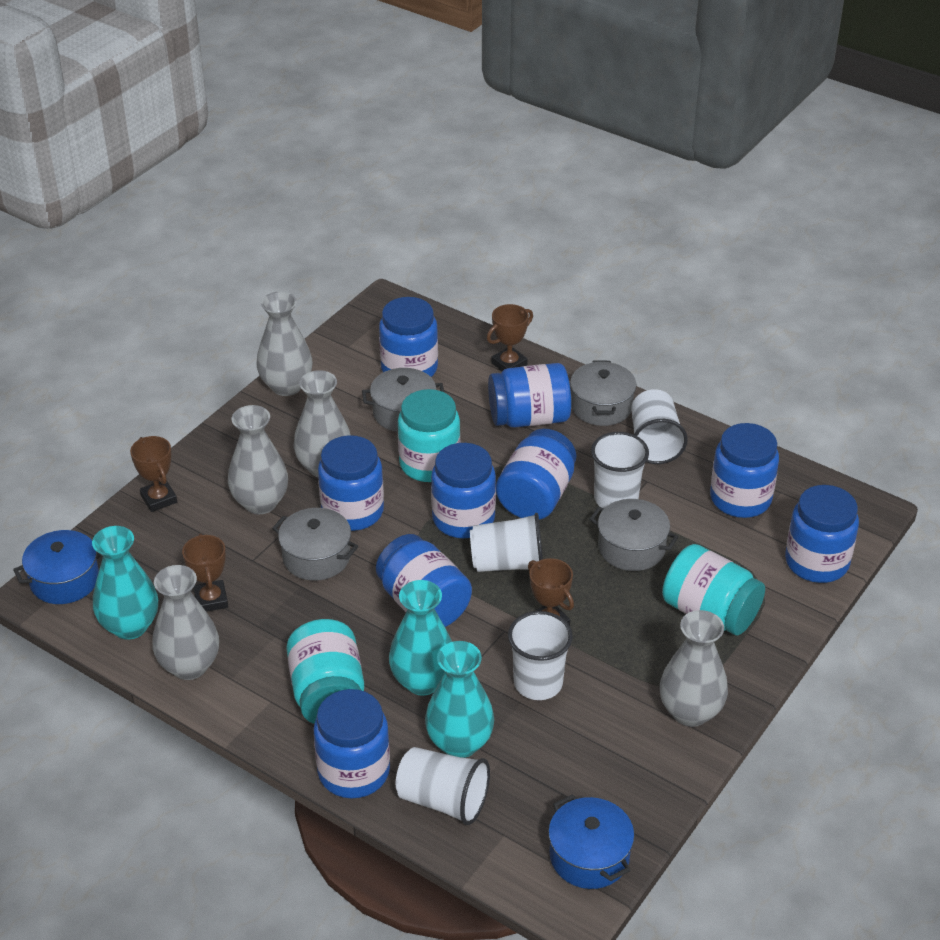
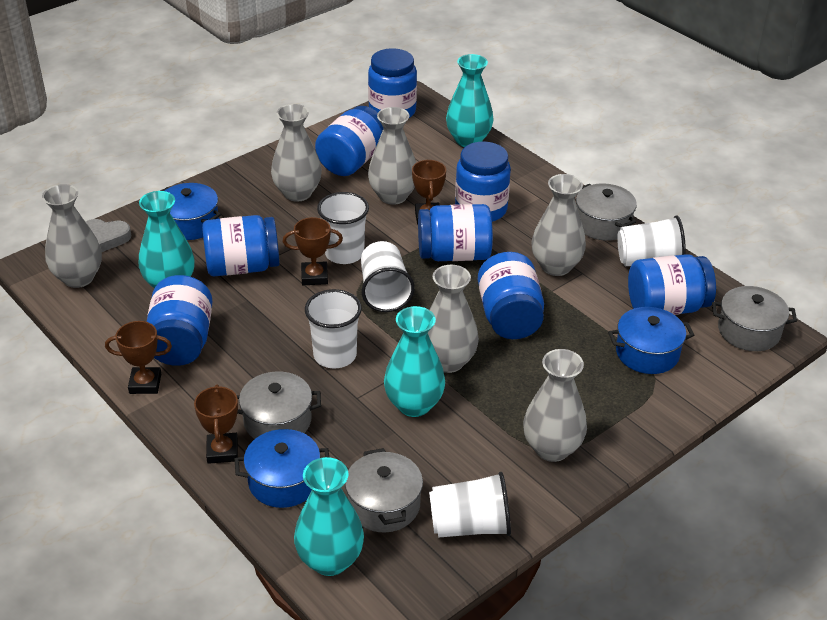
blue jar: 9 -> 8
blue pot: 2 -> 3
grey heart: 0 -> 1
grey vase: 5 -> 6
turquoise jar: 3 -> 0
turquoise vase: 3 -> 4

